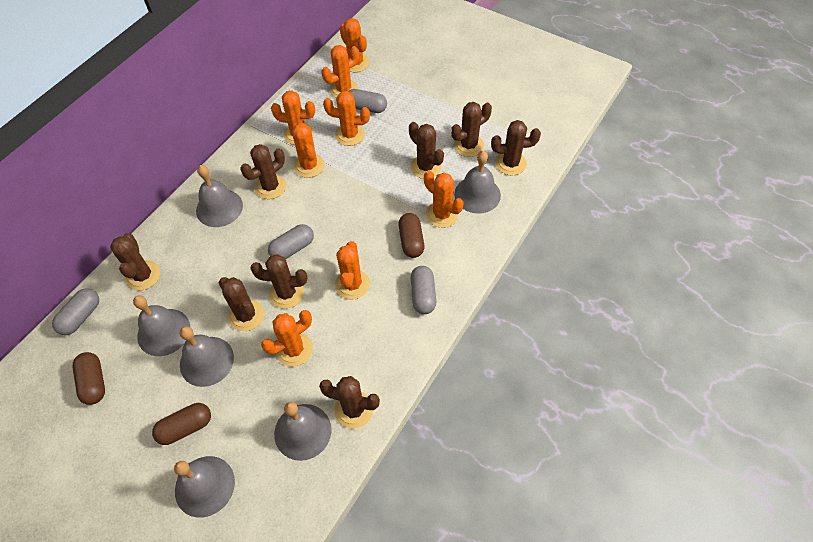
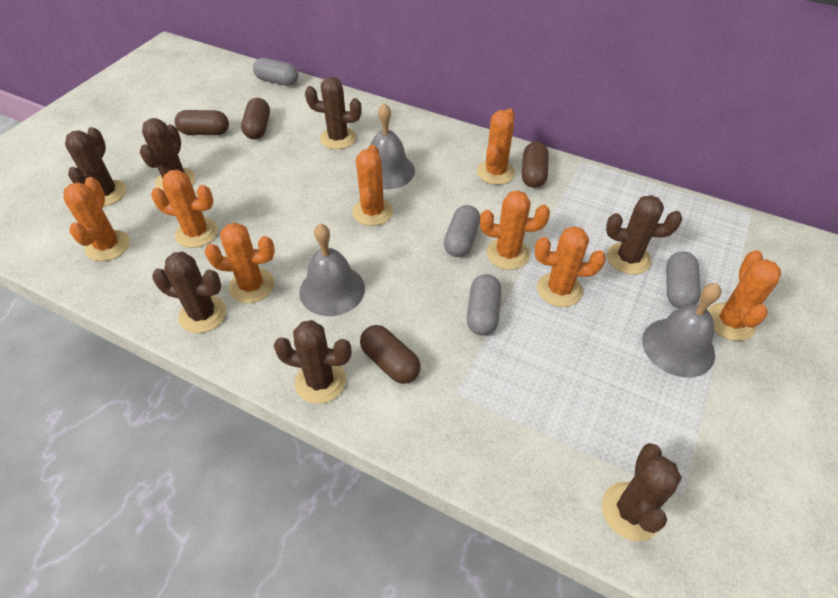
brown cactus: 8 -> 7
brown capsule: 3 -> 4
grey bell: 6 -> 3

